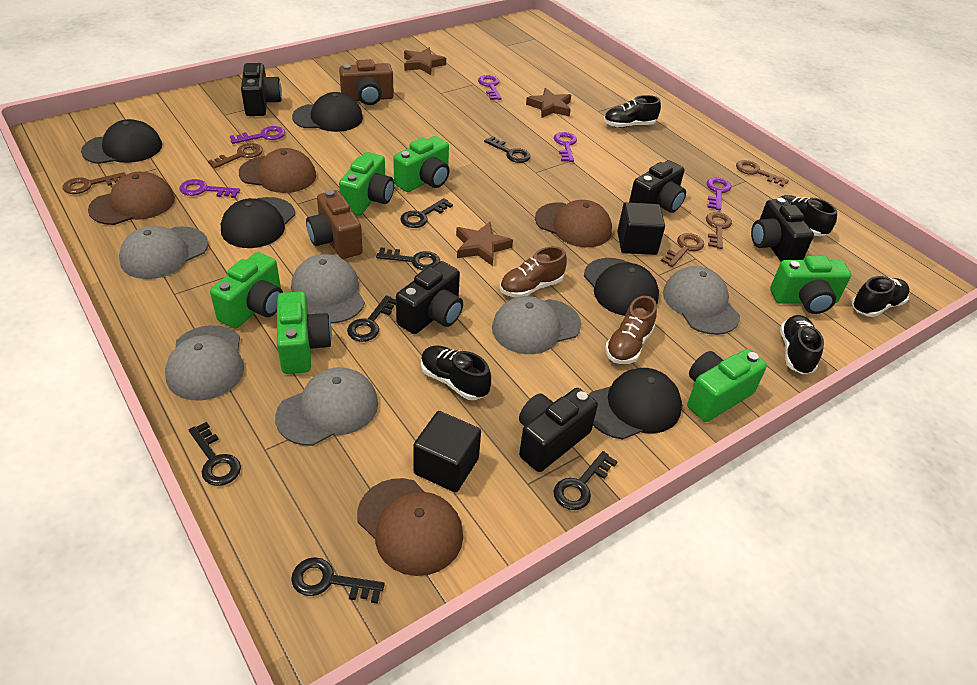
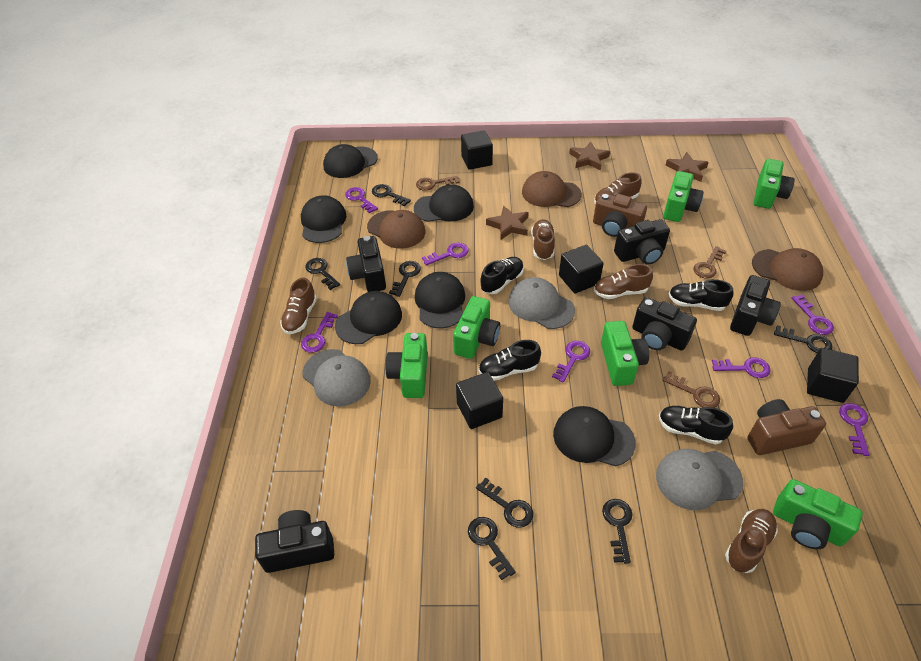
black cap: 5 -> 6
black cube: 2 -> 4
black shoe: 5 -> 4
brown cap: 4 -> 3
brown key: 5 -> 3
brown shoe: 2 -> 5
grey cap: 6 -> 3
purple key: 5 -> 7

